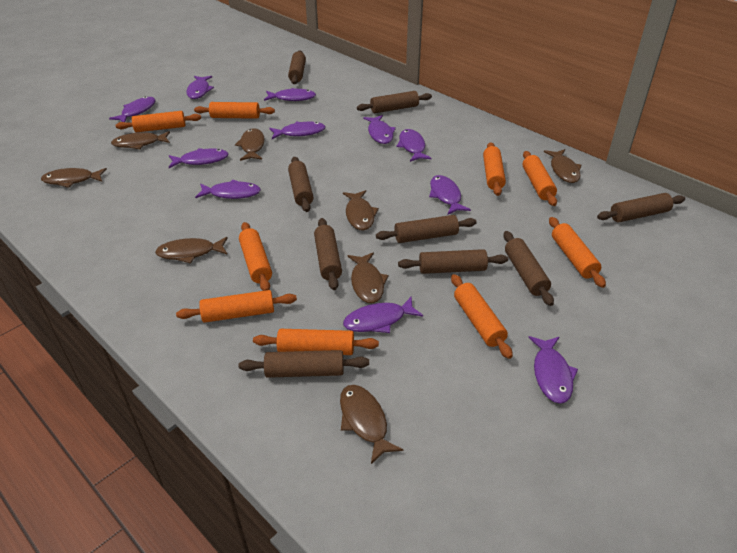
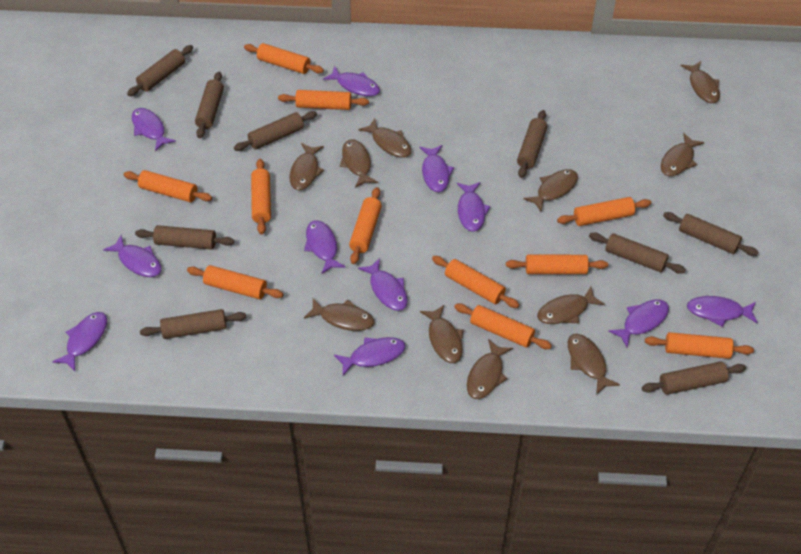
brown fish: 8 -> 11
orange rolling pin: 9 -> 11

